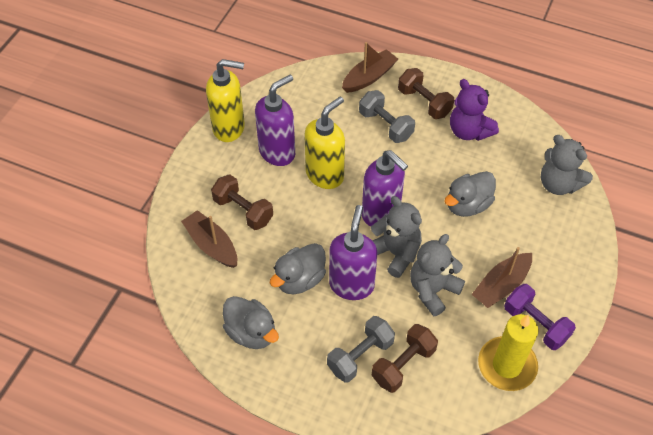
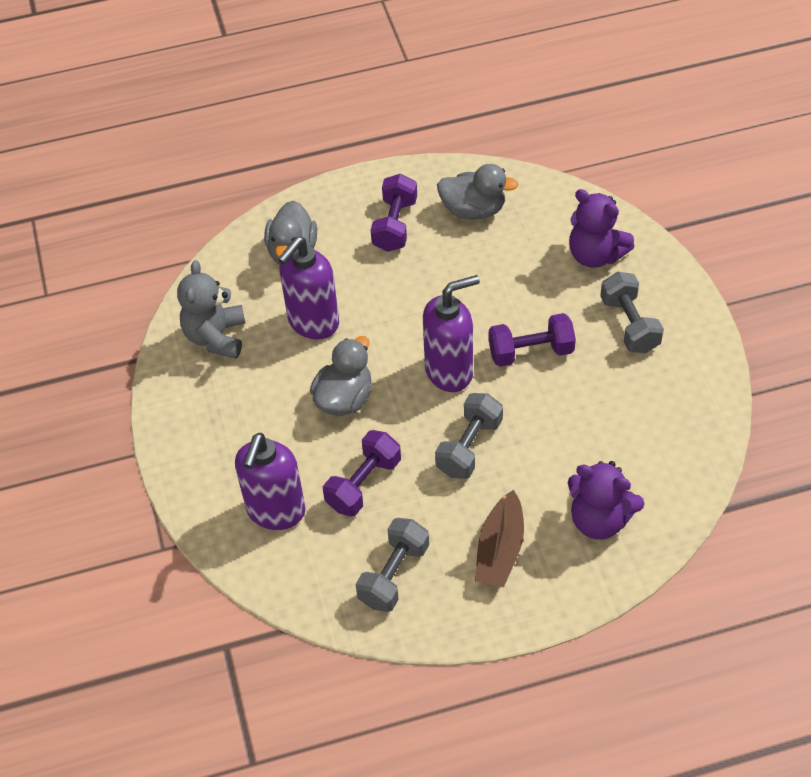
brown boat: 3 -> 1
brown dumbbell: 3 -> 0
grey dumbbell: 2 -> 3
grey teddy bear: 3 -> 1
purple dumbbell: 1 -> 3
purple teddy bear: 1 -> 2
yellow candle: 1 -> 0
yellow soap dispenser: 2 -> 0

